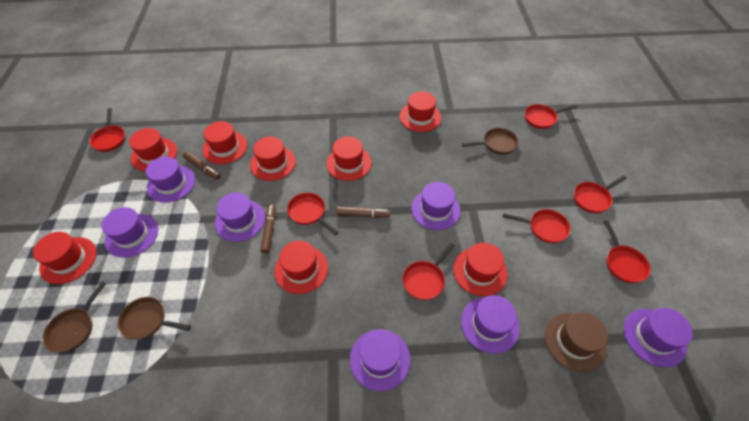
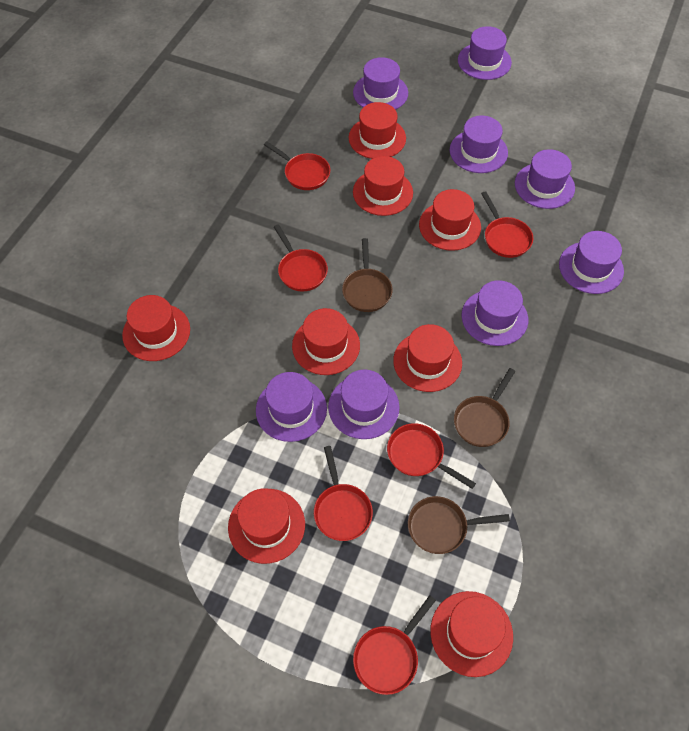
brown hat: 1 -> 0
brown marker: 3 -> 0
purple hat: 7 -> 8
red pan: 7 -> 6

